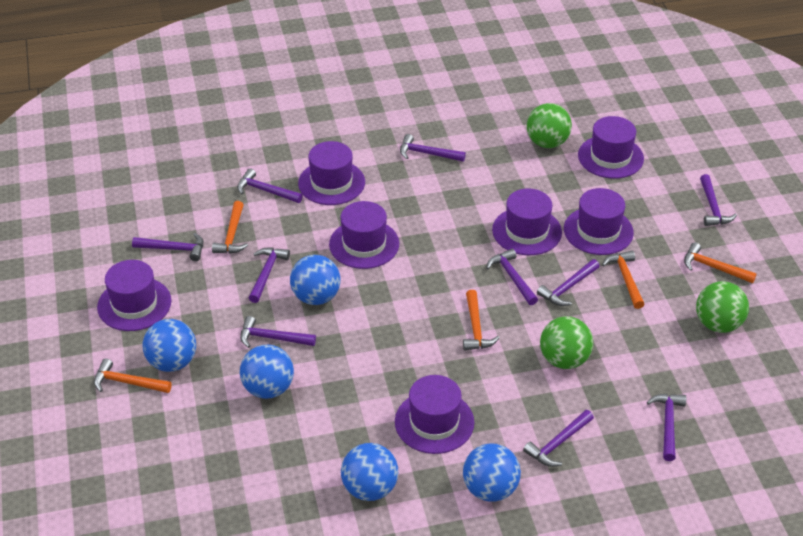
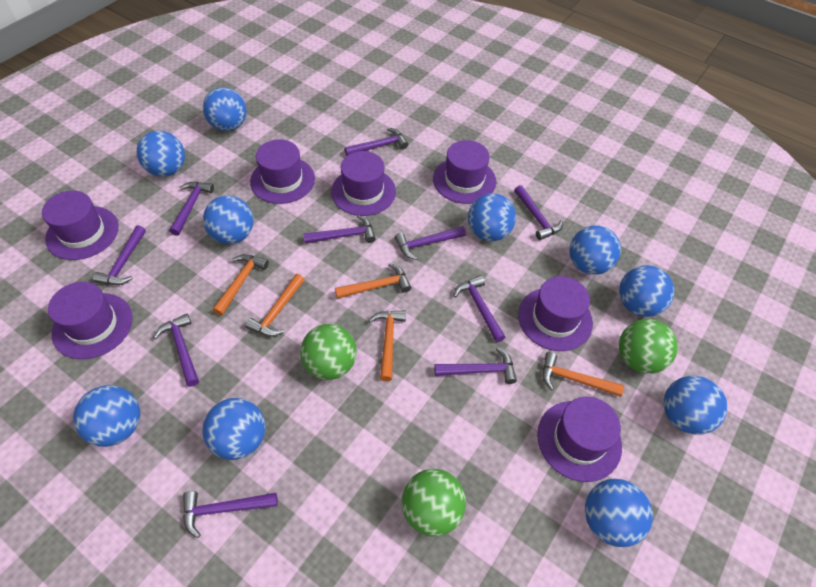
blue ball: 5 -> 10

